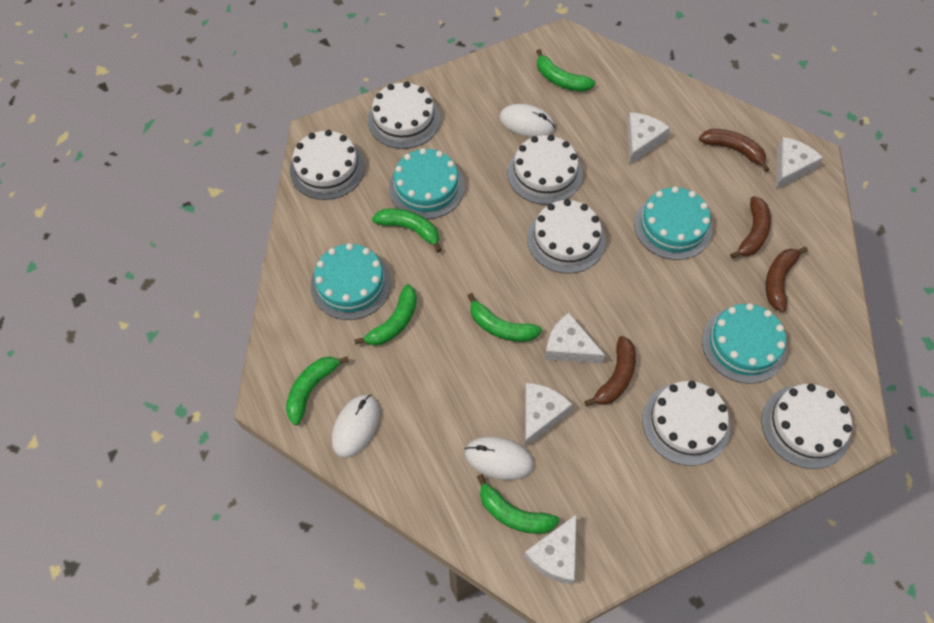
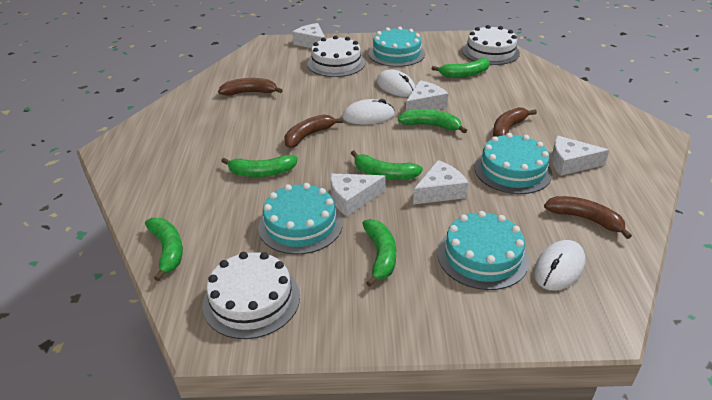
white cake: 6 -> 3

